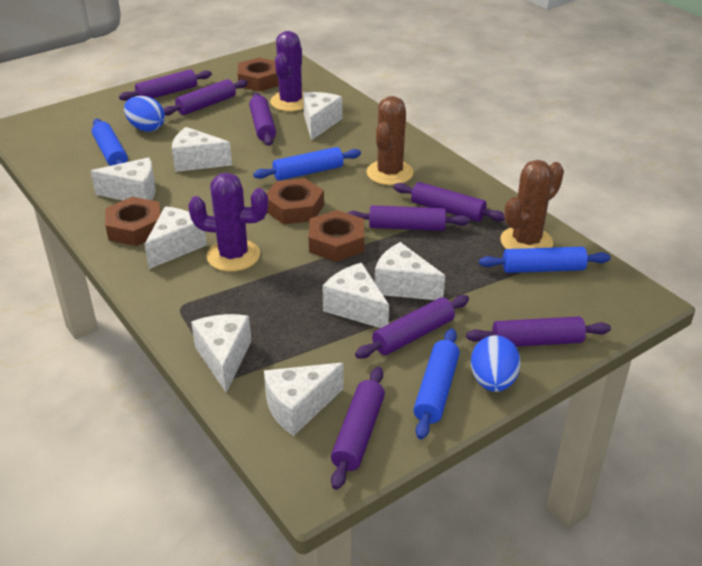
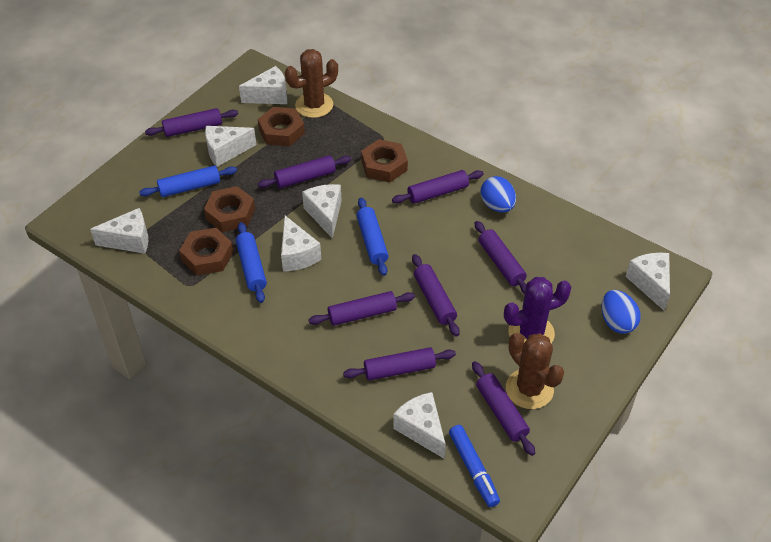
blue marker: 0 -> 1
blue rolling pin: 4 -> 3
purple cactus: 2 -> 1
white cheese: 8 -> 7

